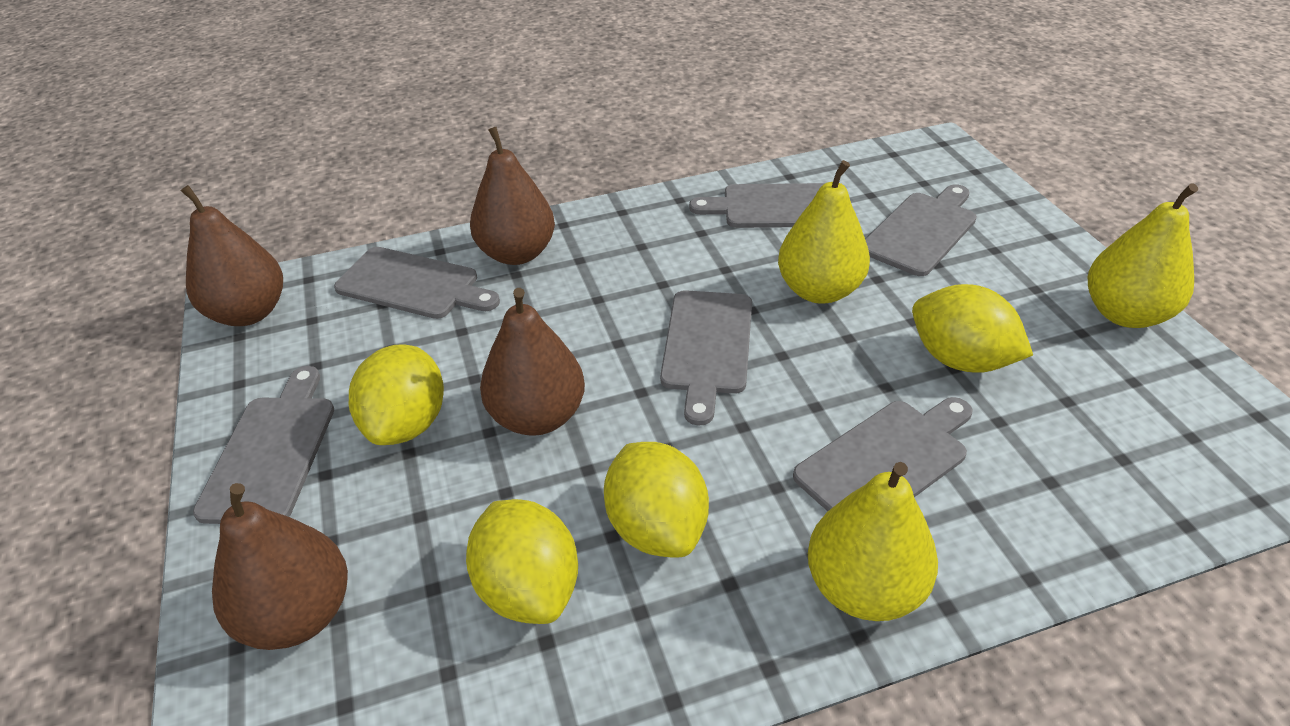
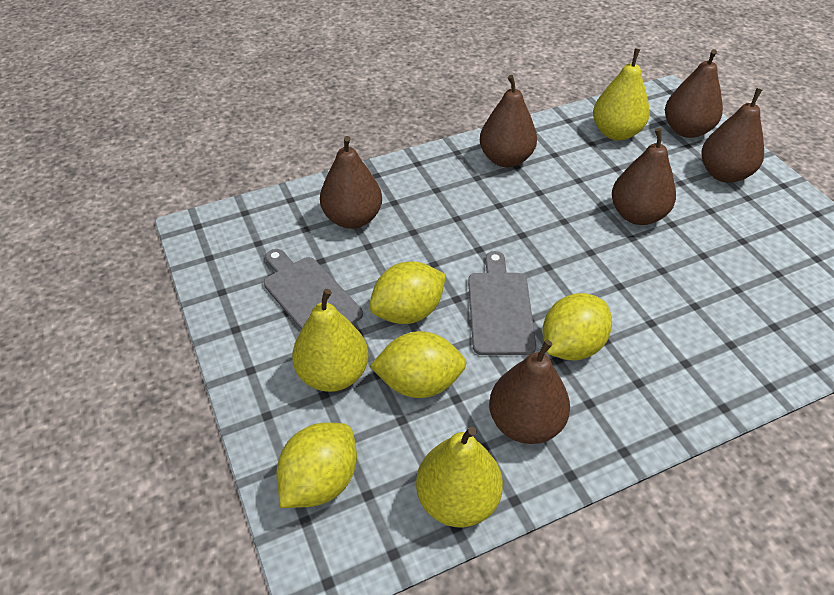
brown pear: 4 -> 6
grey cutting board: 6 -> 2

